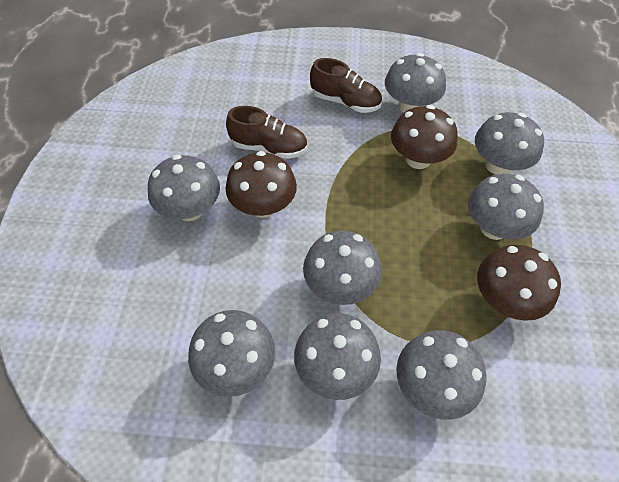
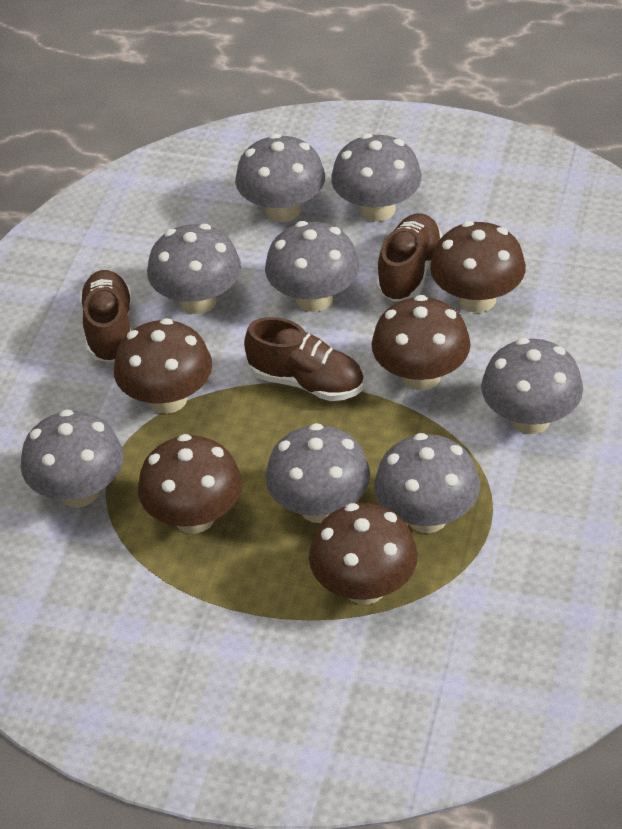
brown mushroom: 3 -> 5
brown shoe: 2 -> 3

